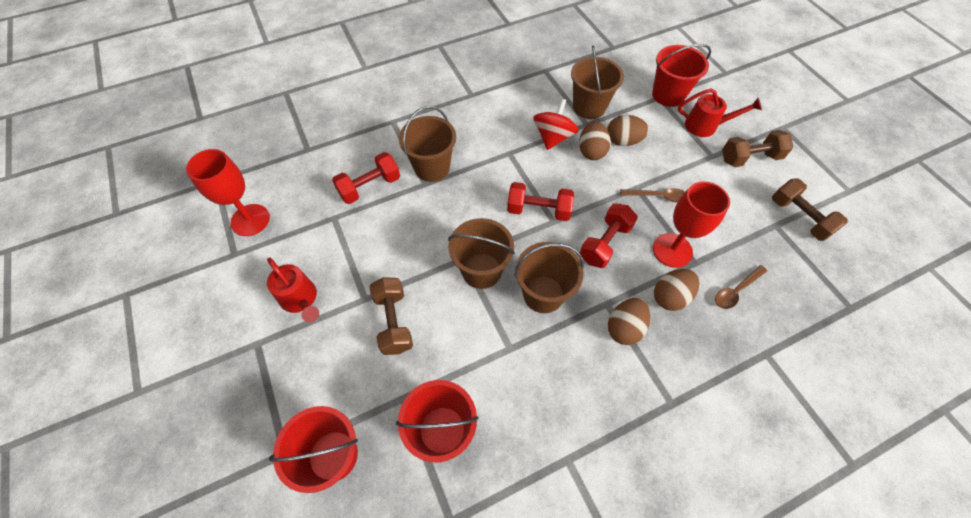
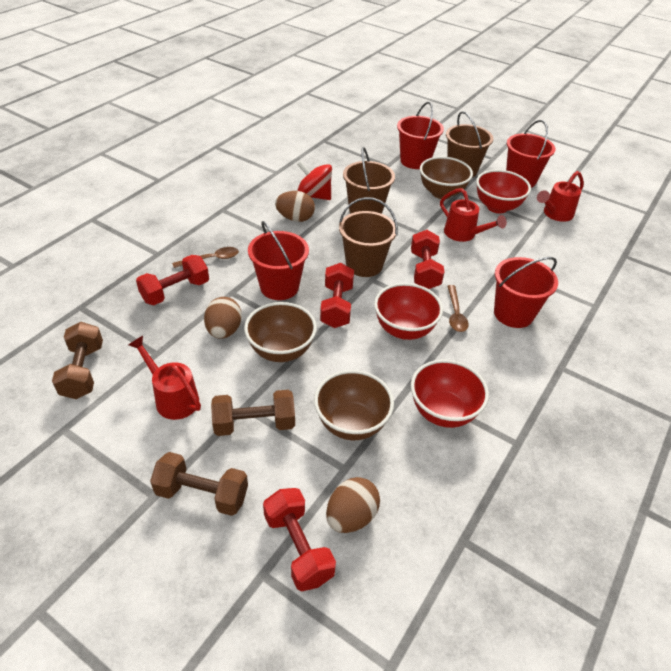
brown bowl: 0 -> 3
brown bucket: 4 -> 3
brown egg: 4 -> 3
red bowl: 0 -> 3
red bucket: 3 -> 4
red dumbbell: 3 -> 4
red goblet: 2 -> 0
red watering can: 2 -> 3

